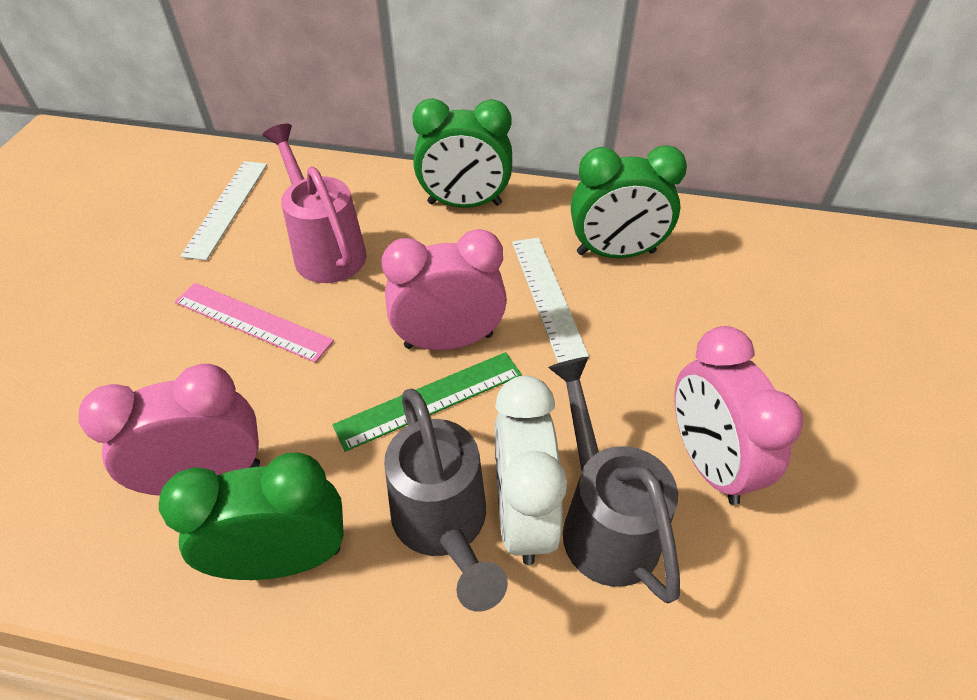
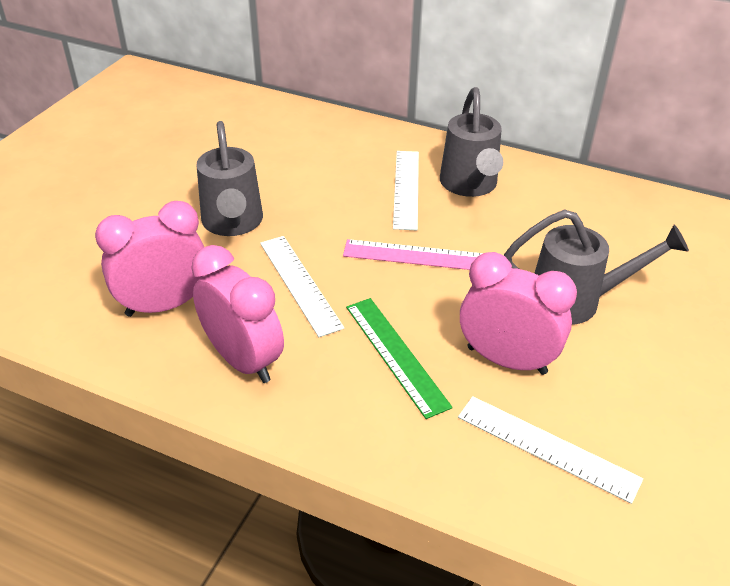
green clock: 3 -> 0
grey watering can: 2 -> 3
pink watering can: 1 -> 0
white clock: 1 -> 0
white ruler: 2 -> 3

